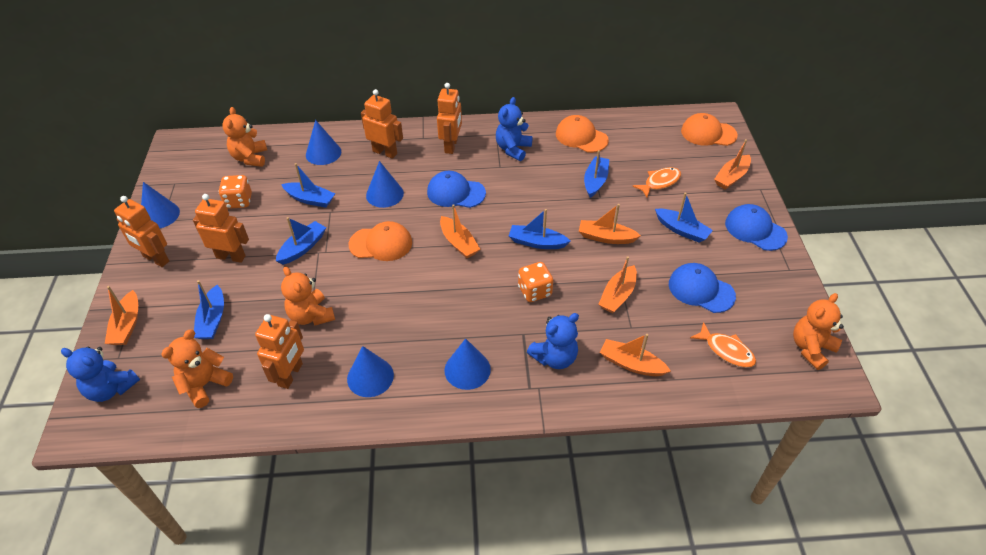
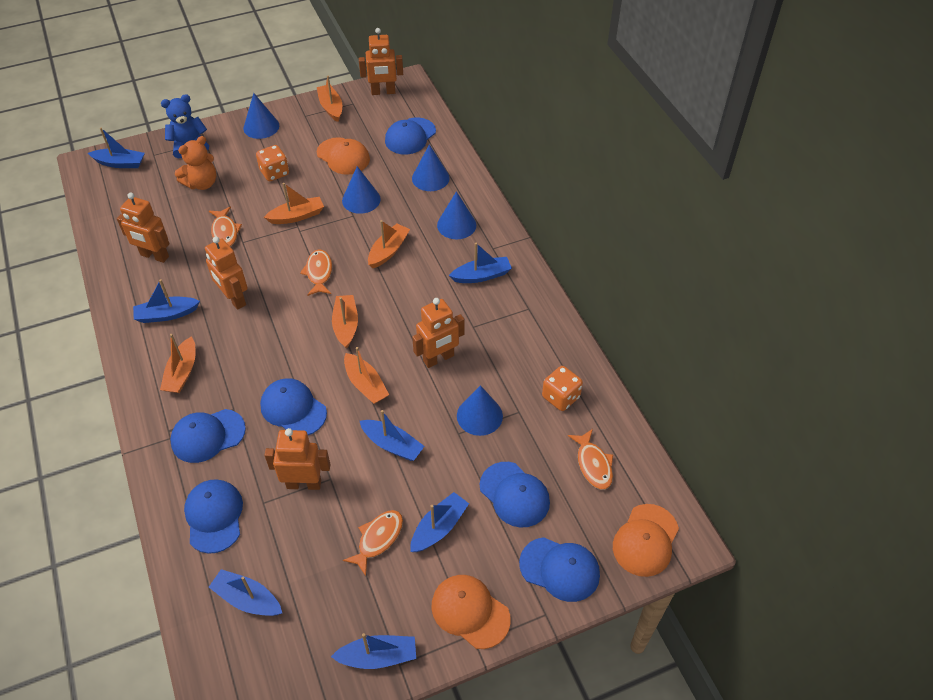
blue boat: 6 -> 7
blue cap: 3 -> 6
blue teddy bear: 3 -> 1
orange fish: 2 -> 4
orange teddy bear: 4 -> 1

